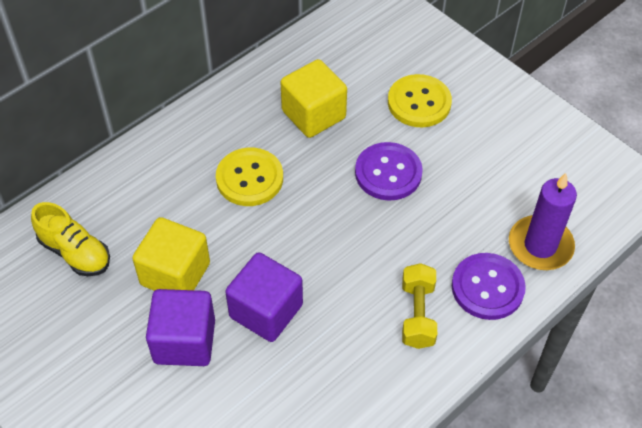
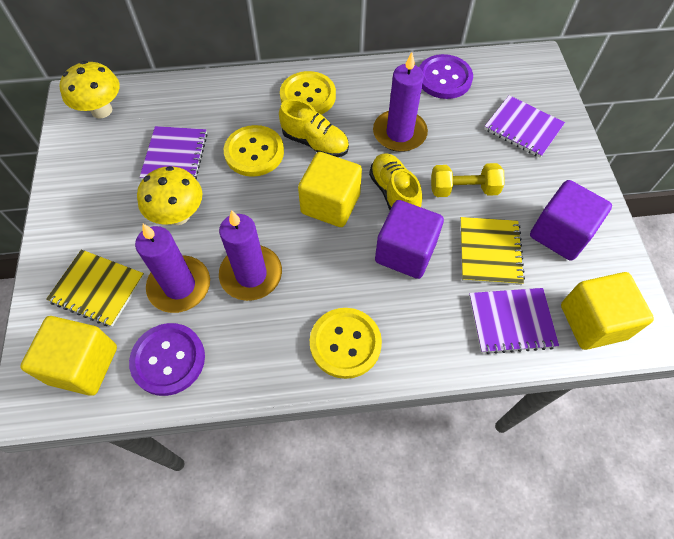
purple candle: 1 -> 3
purple notebook: 0 -> 3
yellow button: 2 -> 3
yellow cube: 2 -> 3
yellow mushroom: 0 -> 2
yellow notebook: 0 -> 2
yellow shoe: 1 -> 2

